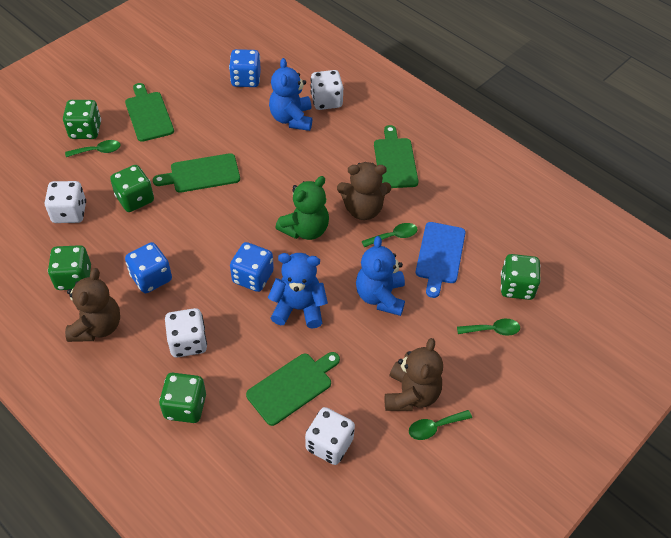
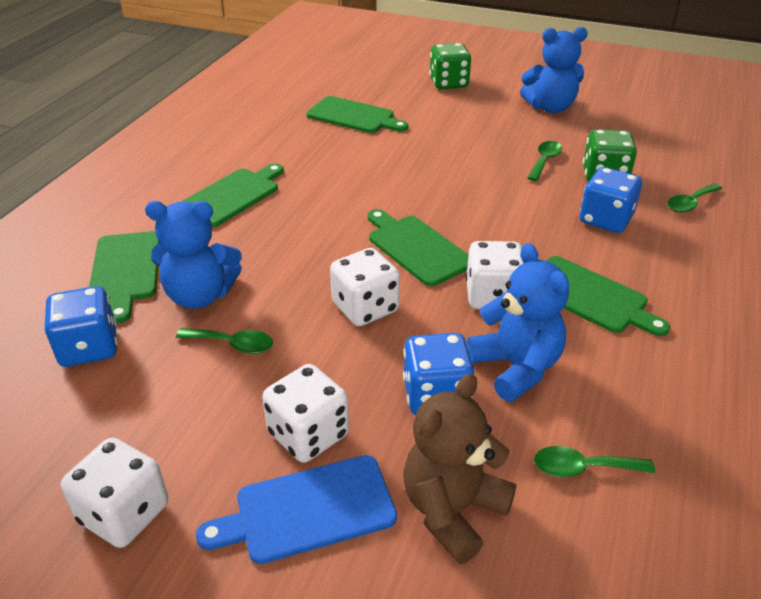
brown teddy bear: 3 -> 1
green cutting board: 4 -> 5
green dice: 5 -> 2
green teddy bear: 1 -> 0

